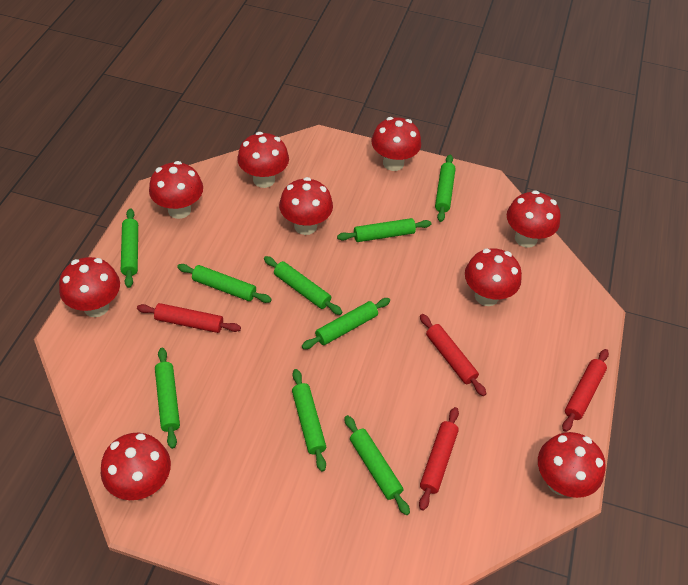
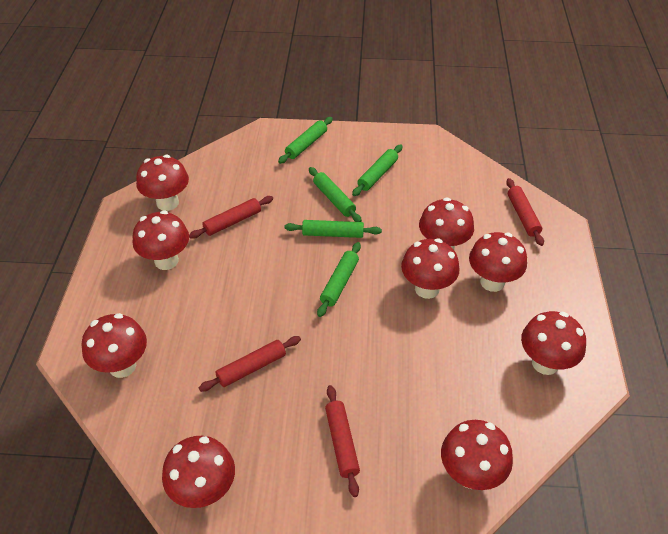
green rolling pin: 9 -> 5

